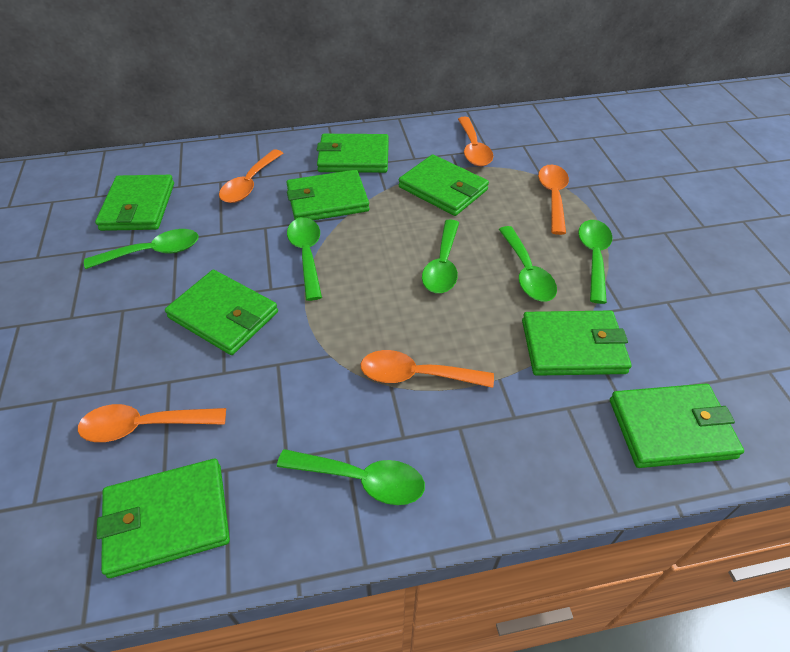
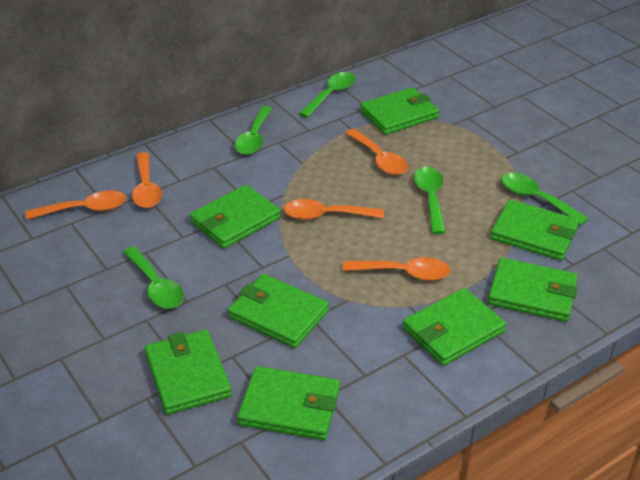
green spoon: 6 -> 5

